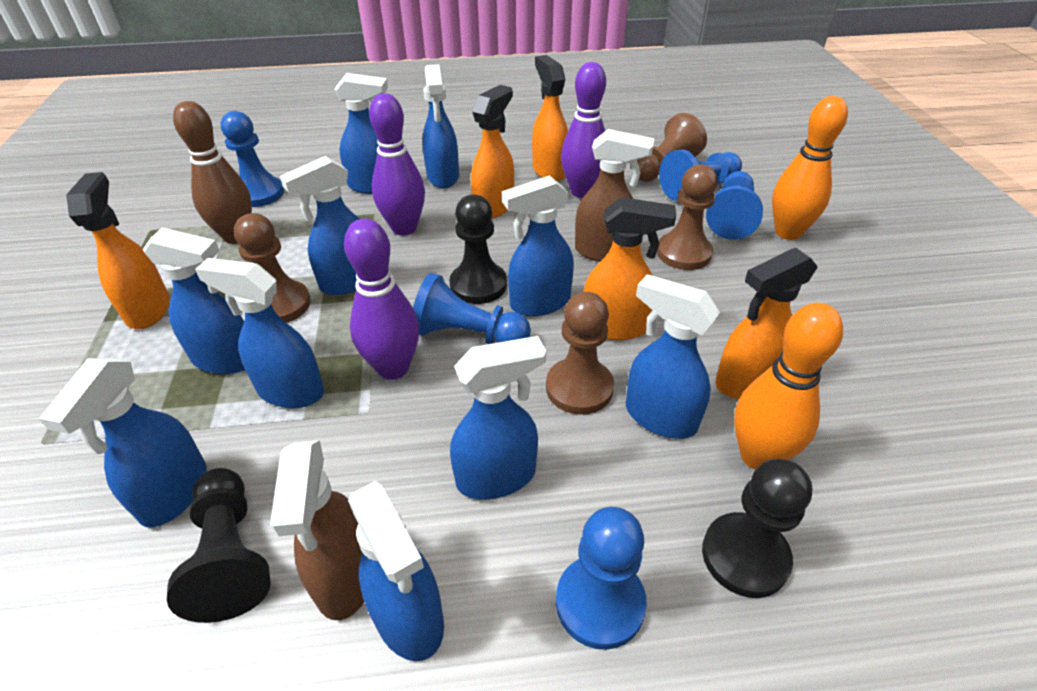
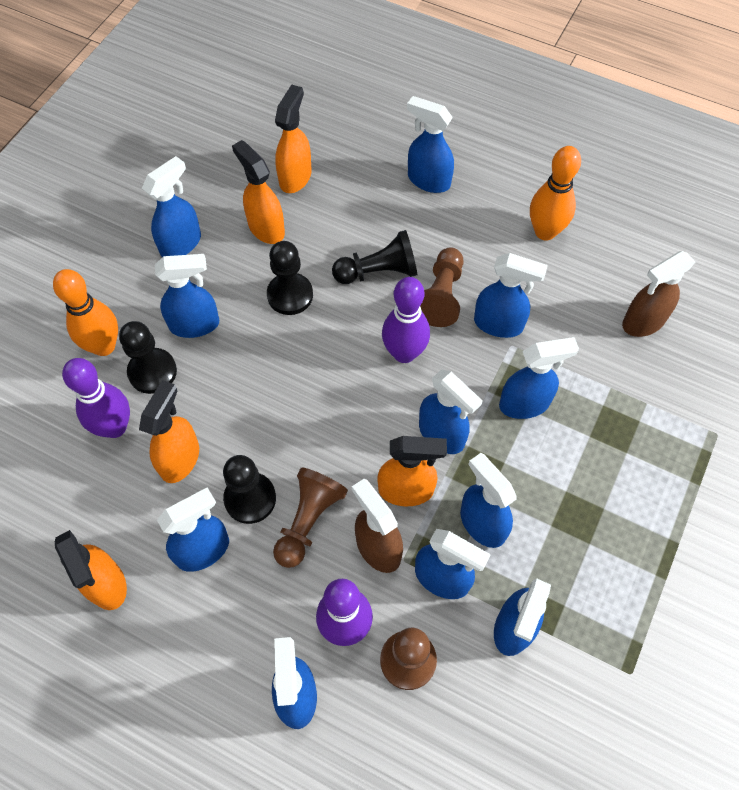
black pawn: 3 -> 4
blue pawn: 5 -> 0
blue spray bottle: 10 -> 11
brown bowling pin: 1 -> 0
brown pawn: 4 -> 3

